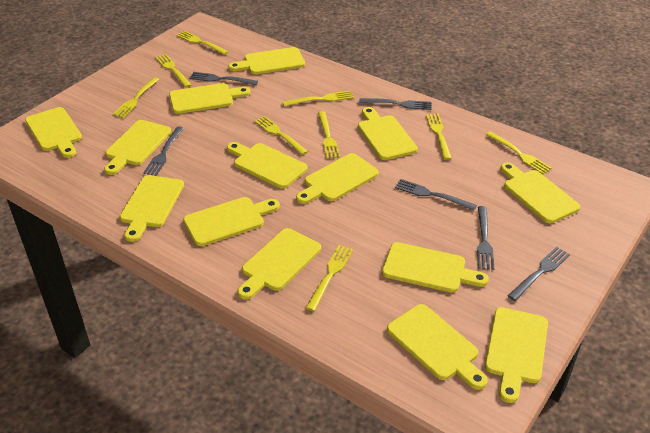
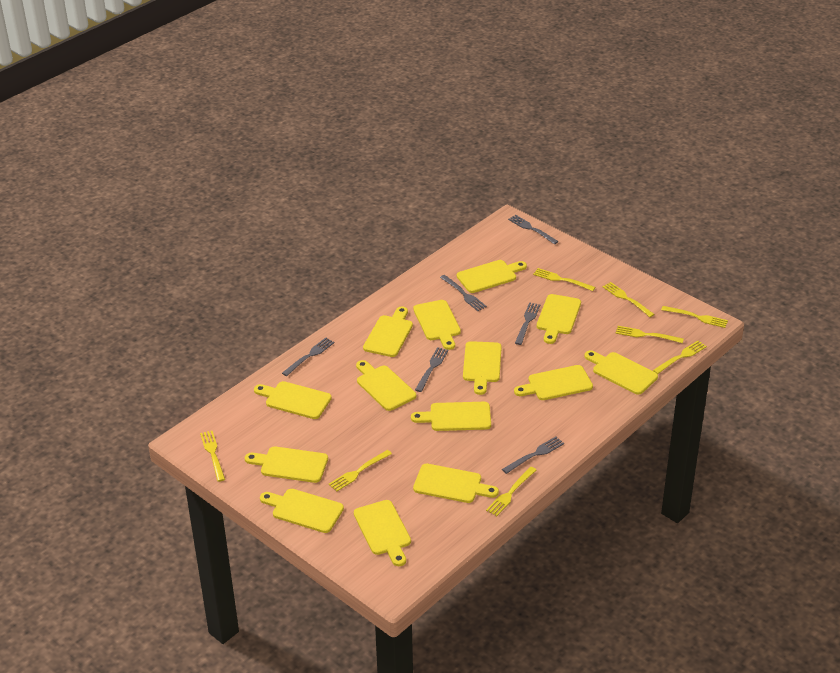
yellow fork: 9 -> 8

